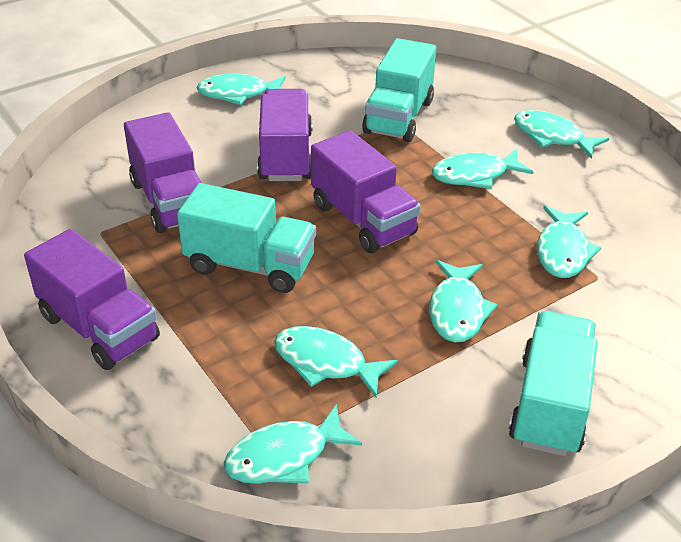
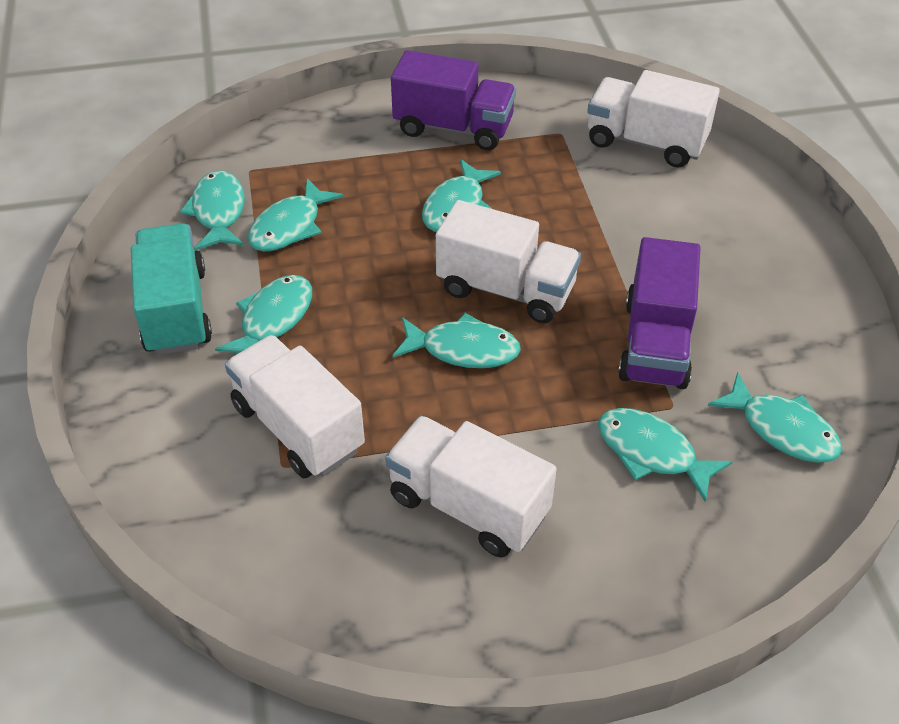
purple truck: 4 -> 2
turquoise truck: 3 -> 1
white truck: 0 -> 4

